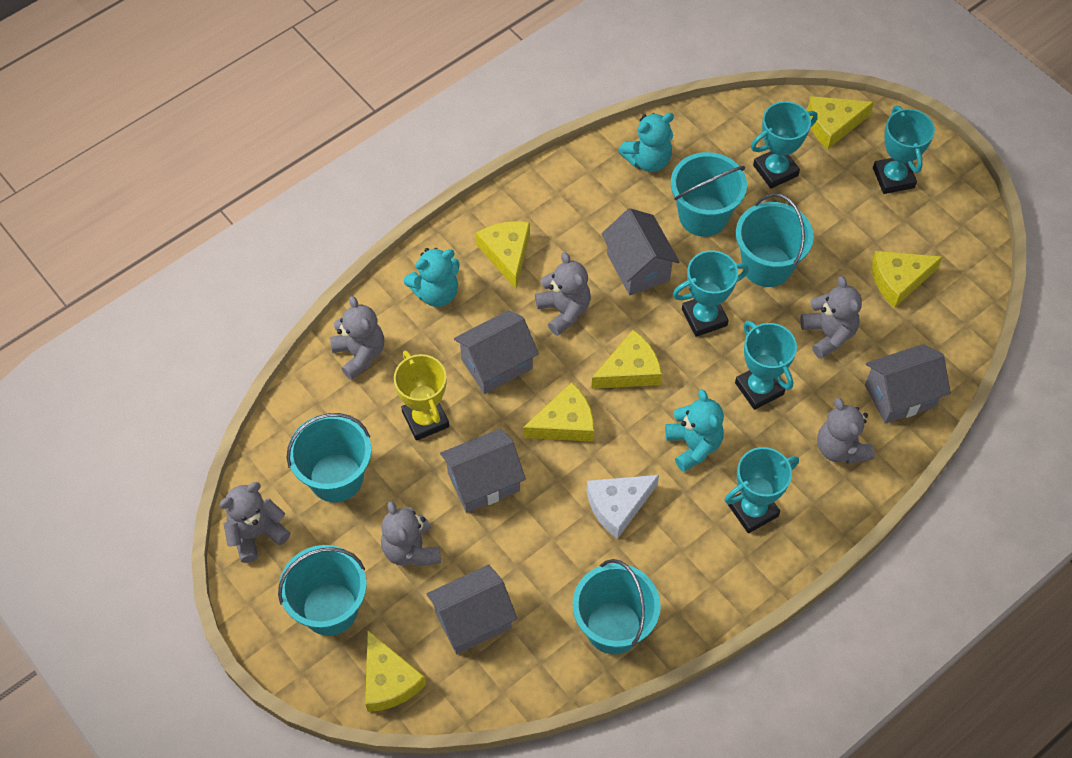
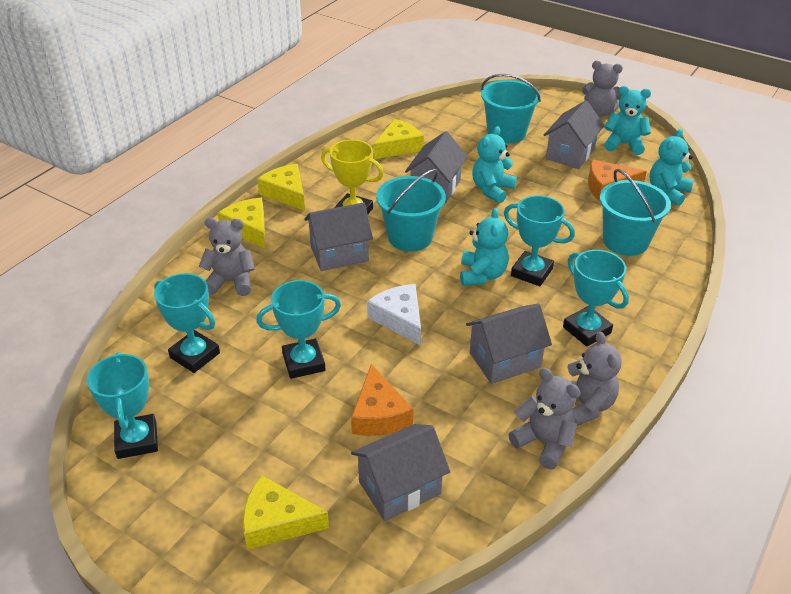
grey teddy bear: 6 -> 4
orange cheese: 0 -> 2
turquoise bucket: 5 -> 3
turquoise teddy bear: 3 -> 4
yellow cheese: 6 -> 4

